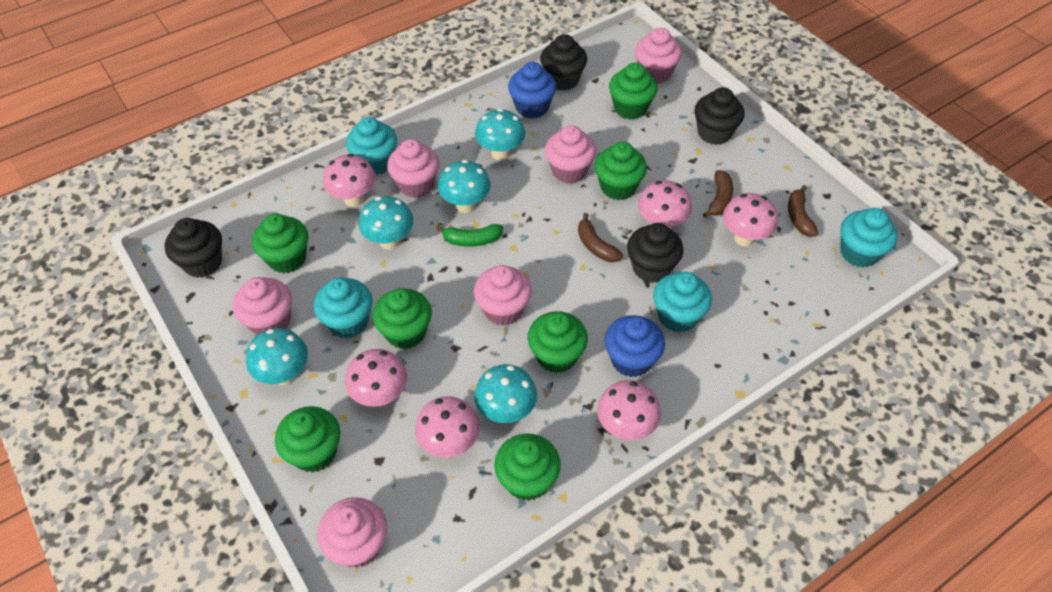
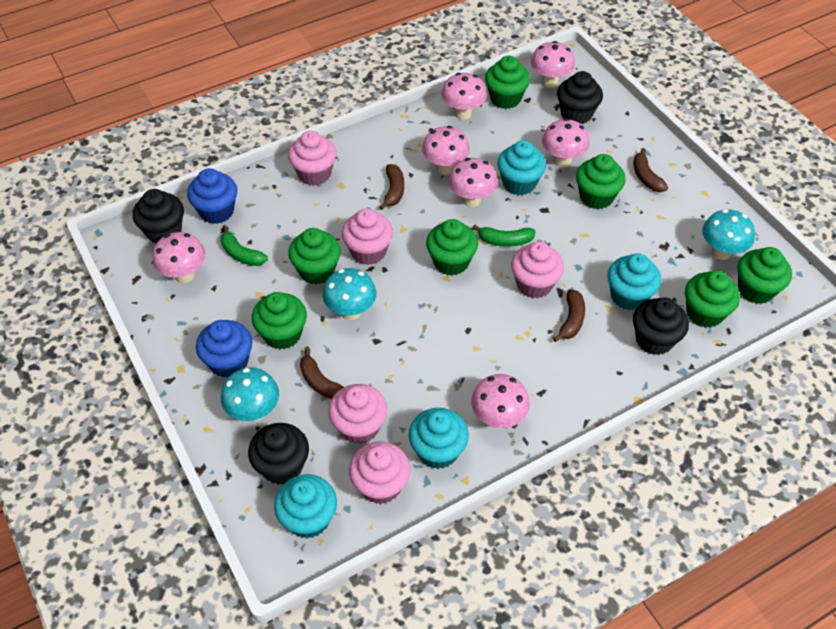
brown banana: 3 -> 4
green banana: 1 -> 2
pink cupcake: 6 -> 5
pink mushroom: 6 -> 7
turquoise mushroom: 5 -> 3

